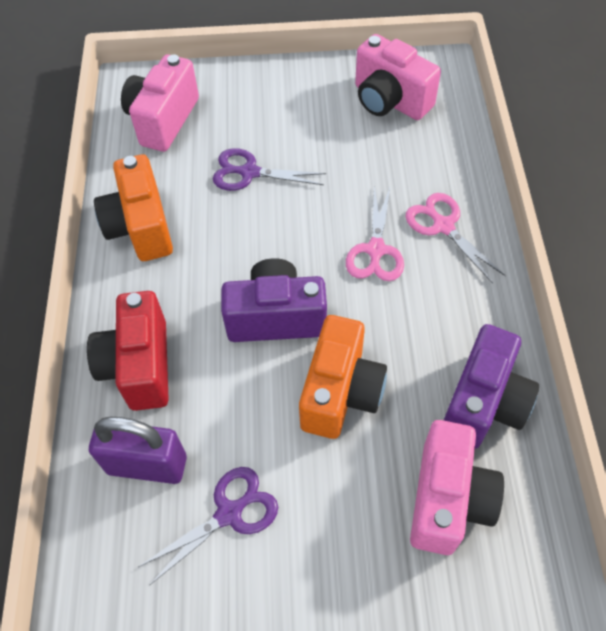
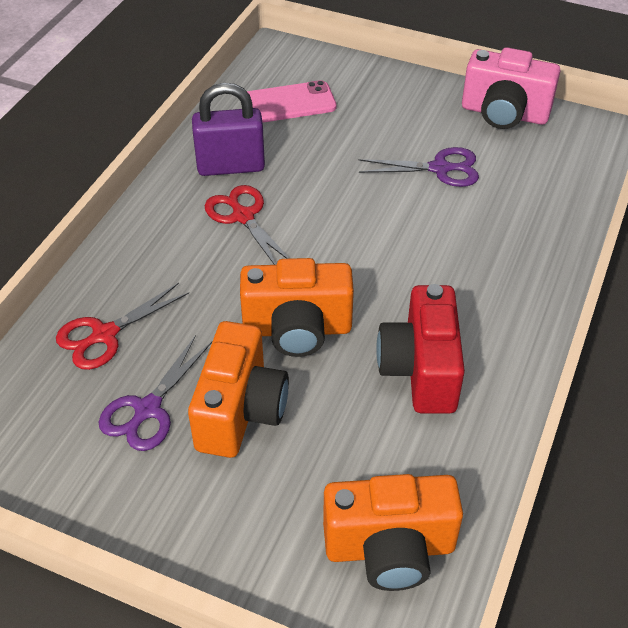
orange camera: 2 -> 3
pink camera: 3 -> 1
pink phone: 0 -> 1
pink scissors: 2 -> 0
purple camera: 2 -> 0
red scissors: 0 -> 2

